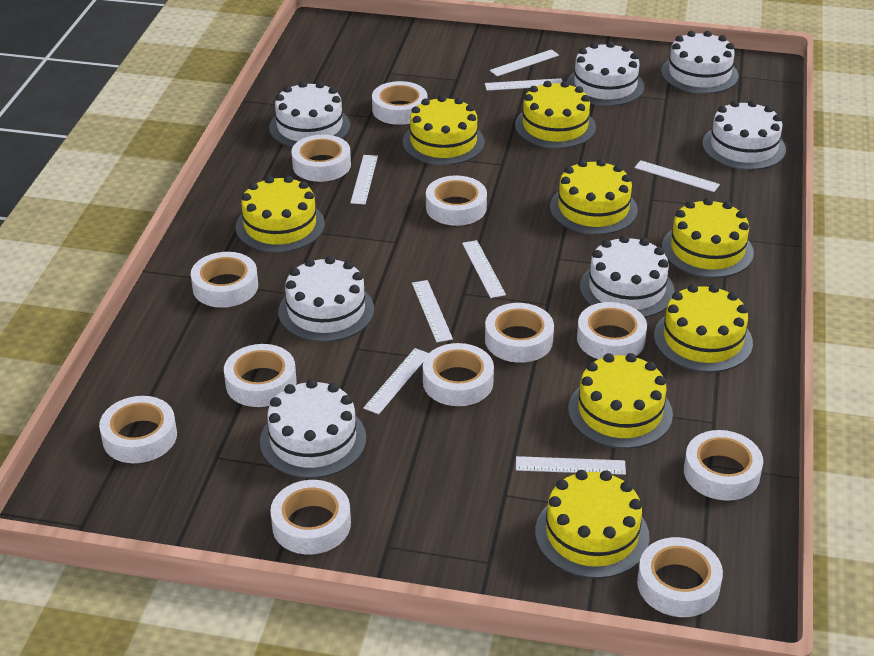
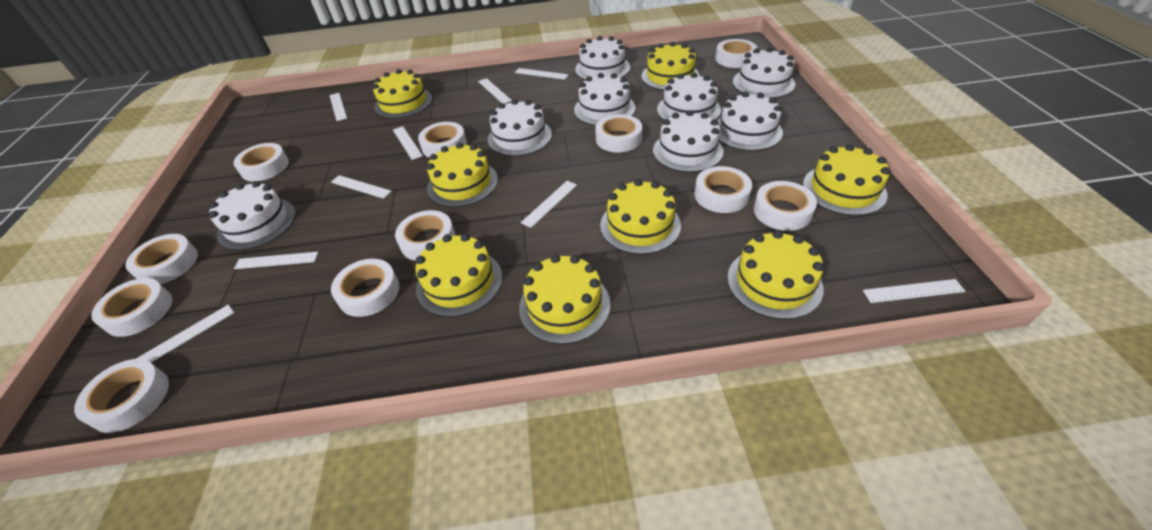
white cake: 7 -> 8
white ruler: 8 -> 9
white tape: 12 -> 11

